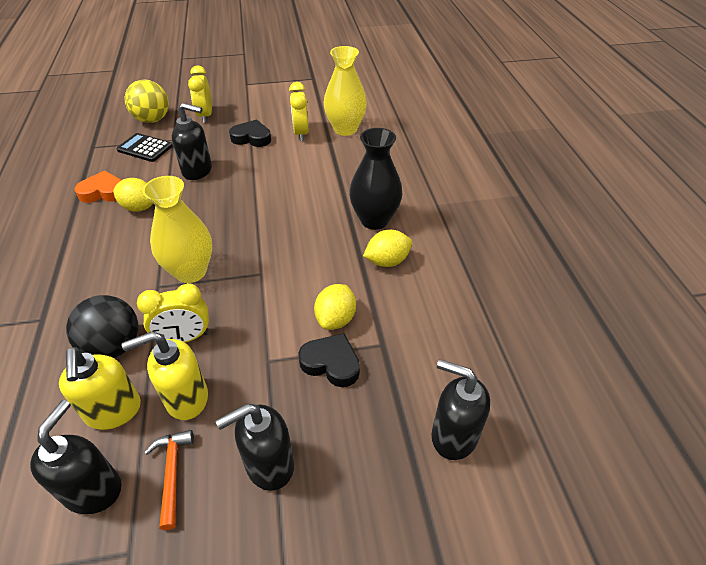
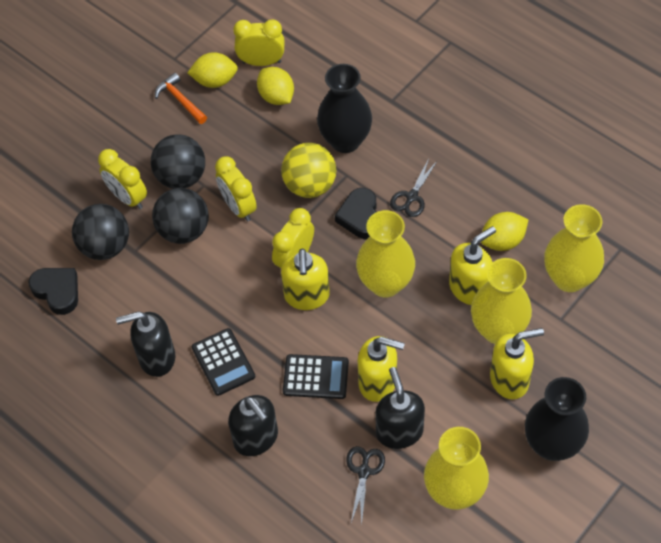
black ball: 1 -> 3
black calculator: 1 -> 2
black scissors: 0 -> 2
black soap dispenser: 4 -> 3
black vase: 1 -> 2
orange heart: 1 -> 0
yellow clock: 3 -> 4
yellow soap dispenser: 2 -> 4
yellow vase: 2 -> 4

